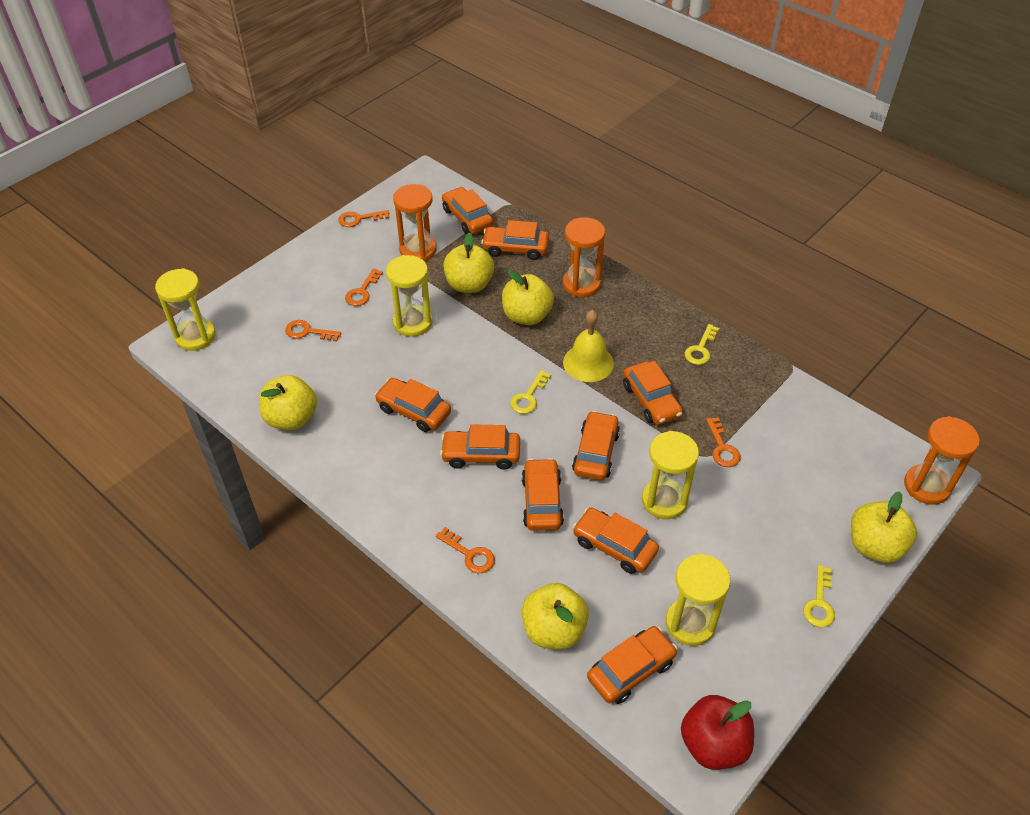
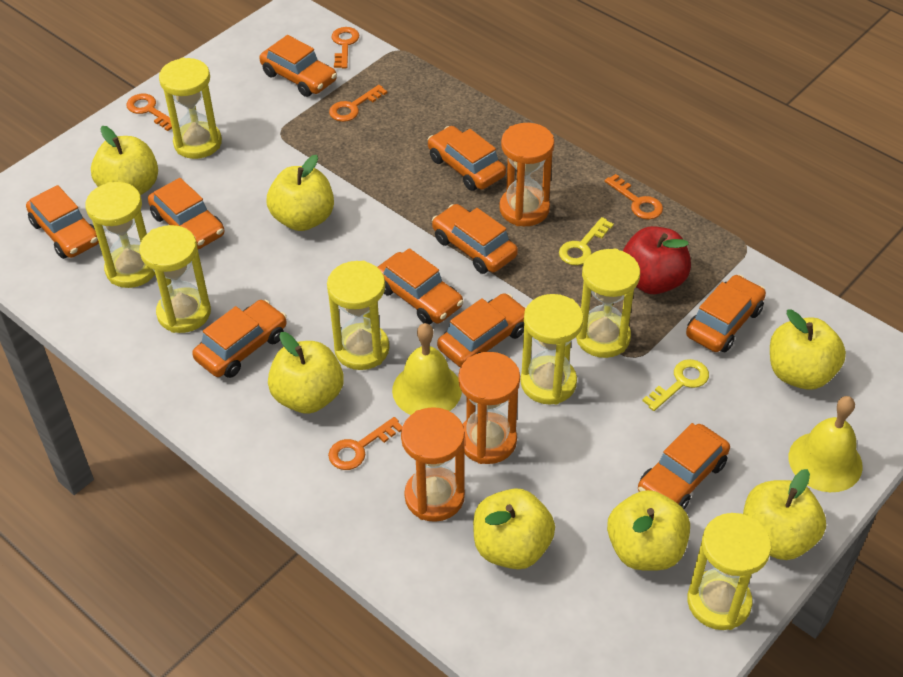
orange car: 9 -> 10
yellow apple: 5 -> 7
yellow bell: 1 -> 2
yellow hourglass: 4 -> 7
yellow key: 3 -> 2

